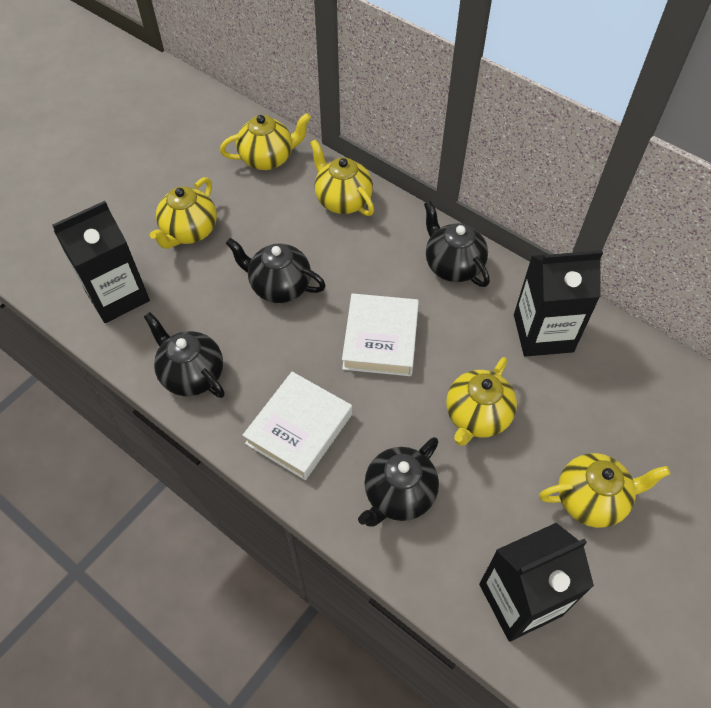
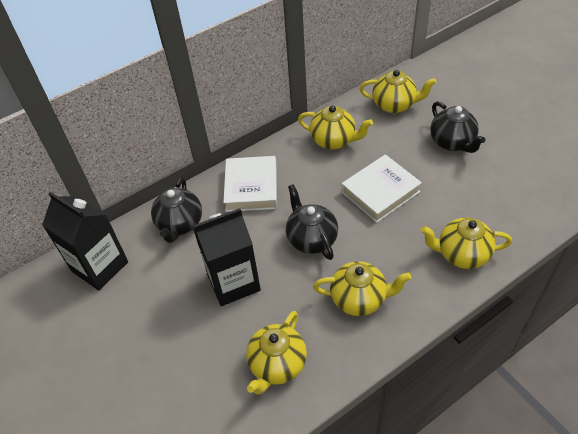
black carton: 3 -> 2
black teapot: 4 -> 3

